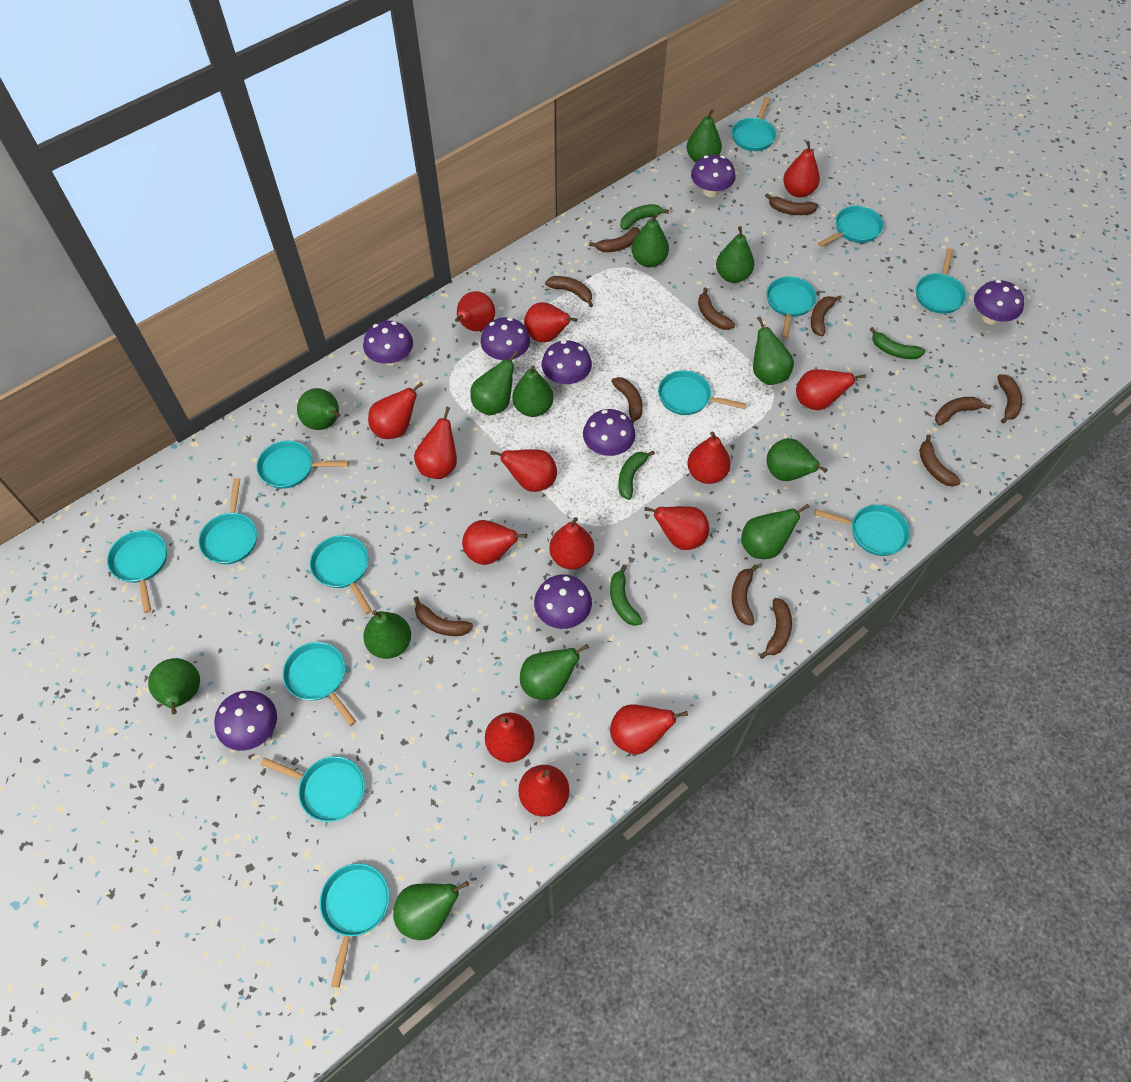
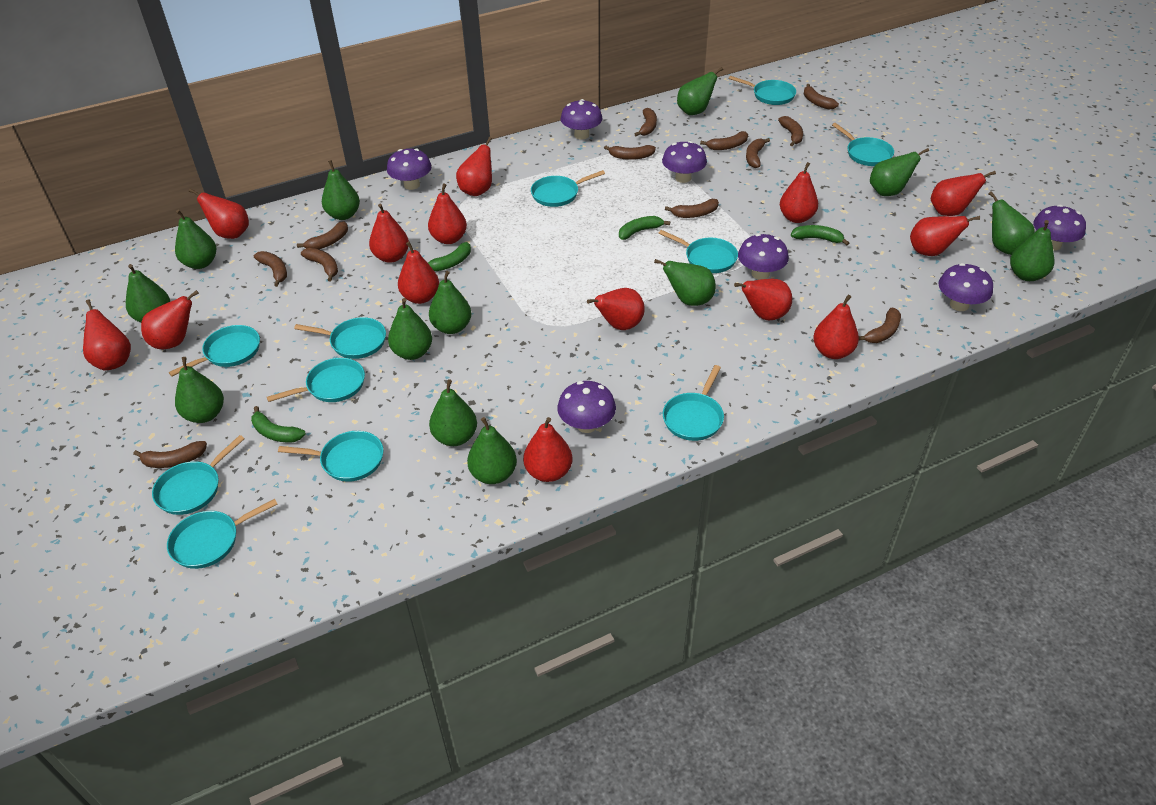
purple mushroom: 8 -> 7
turquoise pan: 13 -> 11

